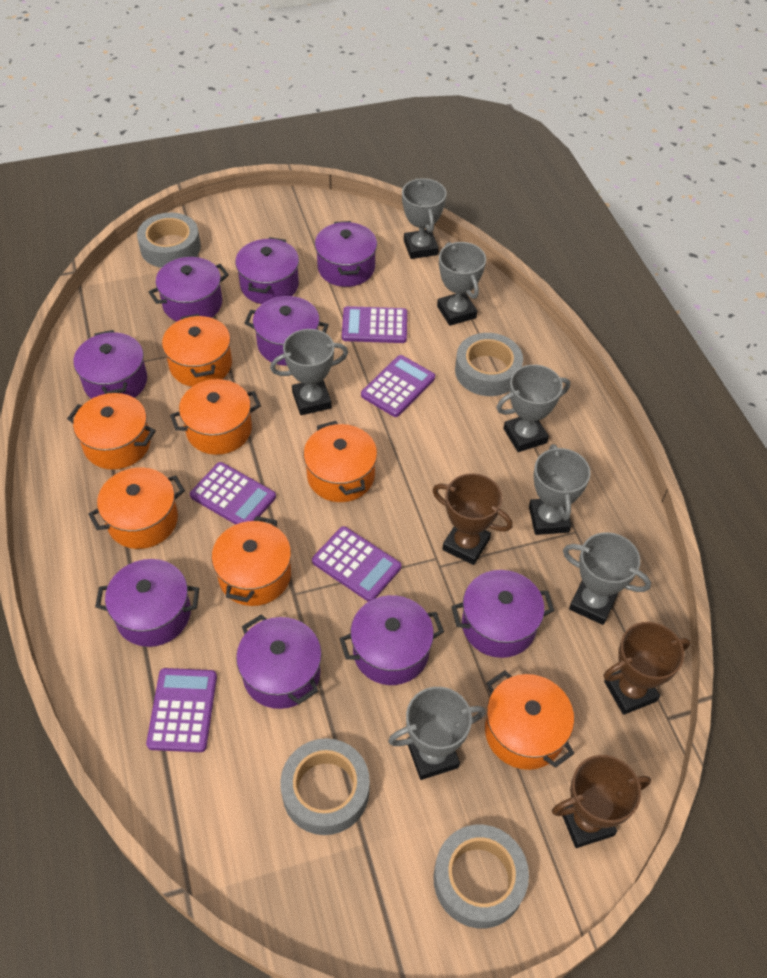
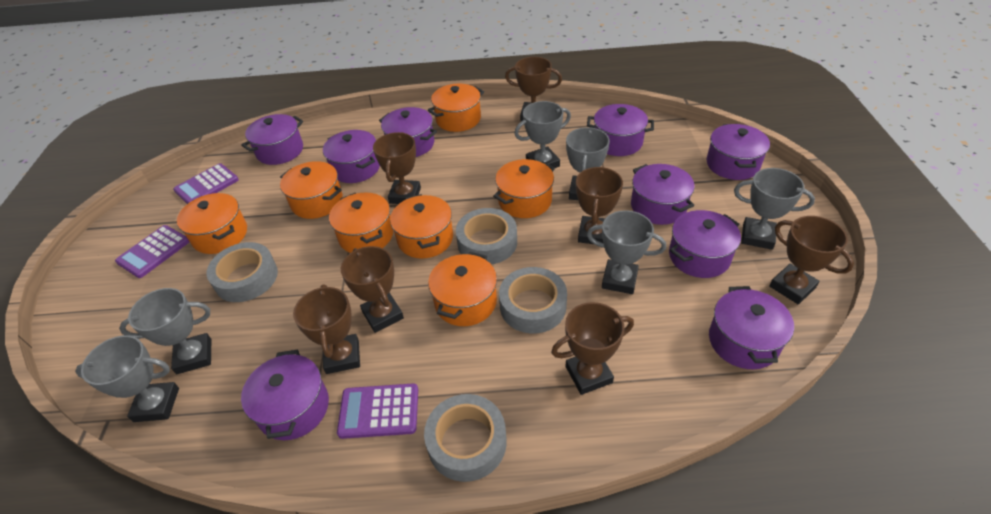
brown trophy: 3 -> 7
grey trophy: 7 -> 6
purple calculator: 5 -> 3

